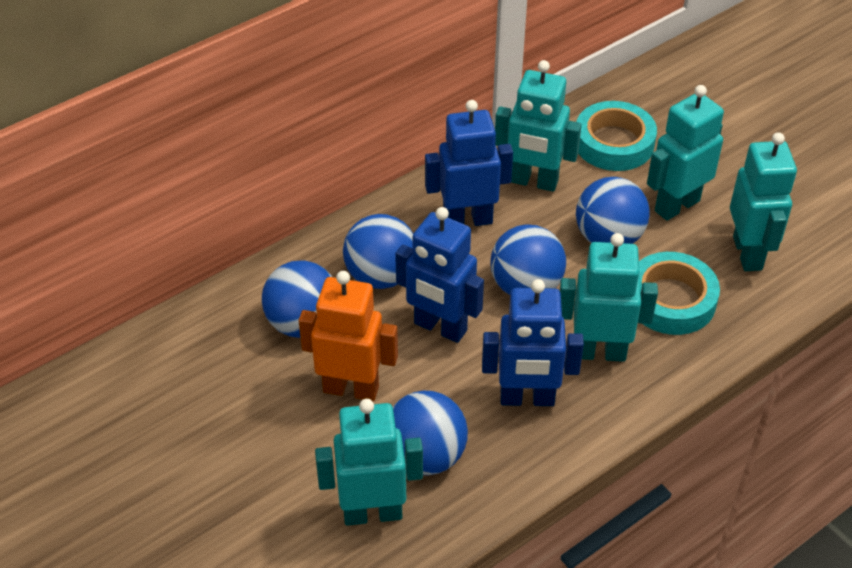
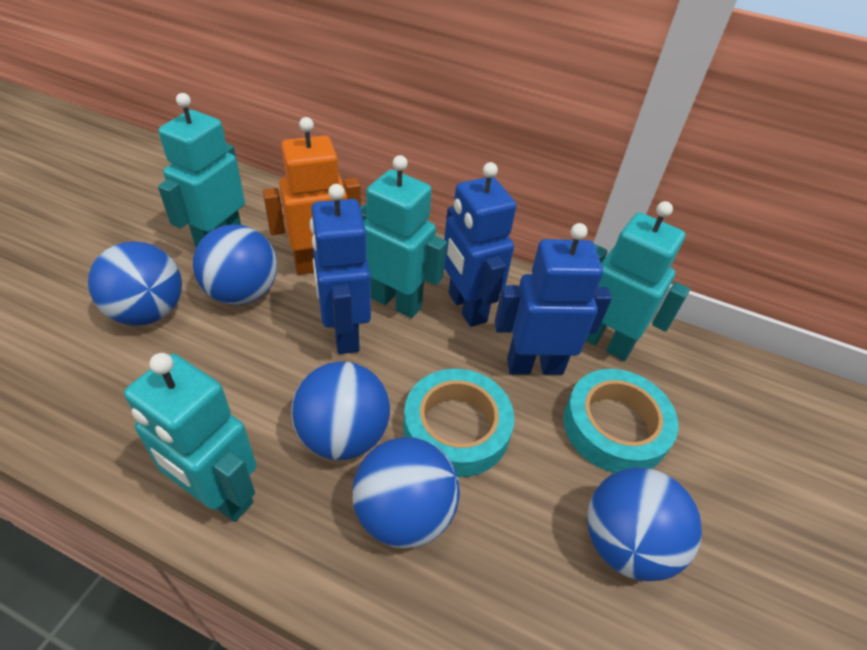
turquoise robot: 5 -> 4

